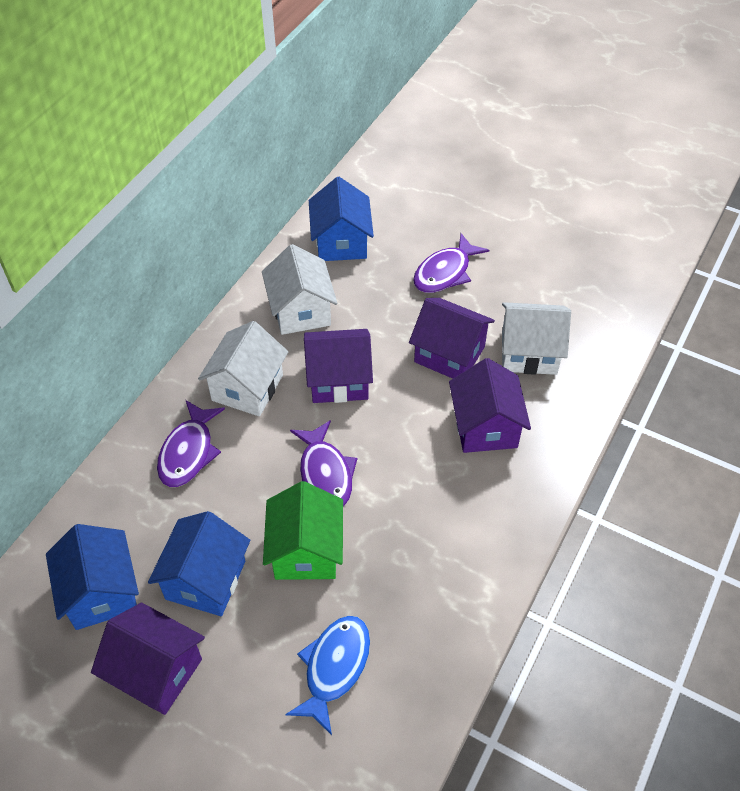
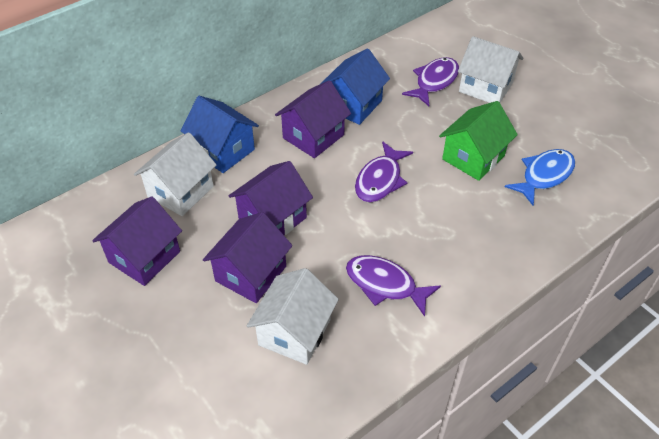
blue house: 3 -> 2

